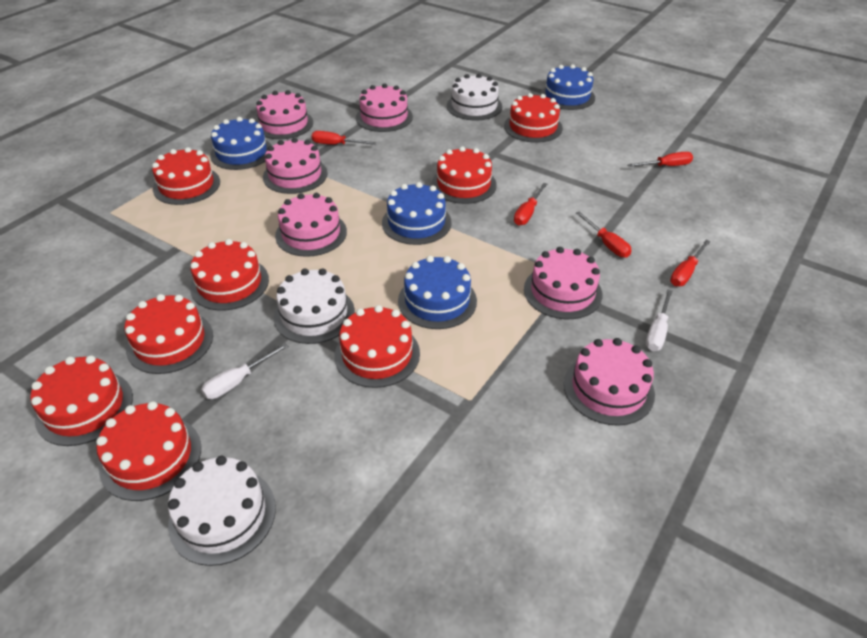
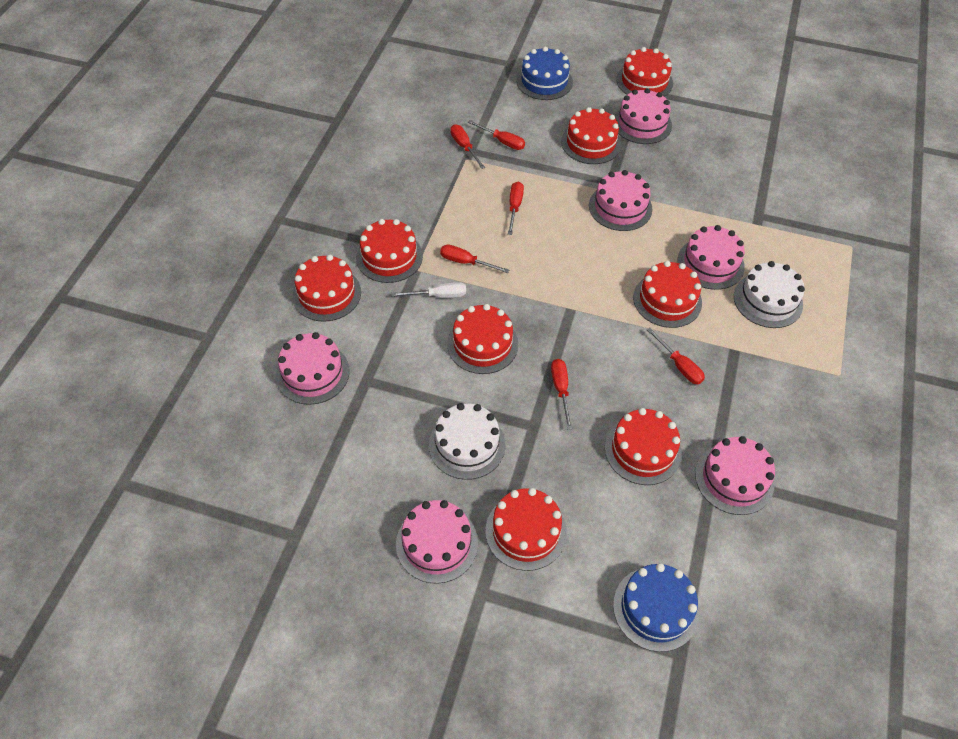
blue cake: 4 -> 2
red screwdriver: 5 -> 6
white cake: 3 -> 2
white screwdriver: 2 -> 1

